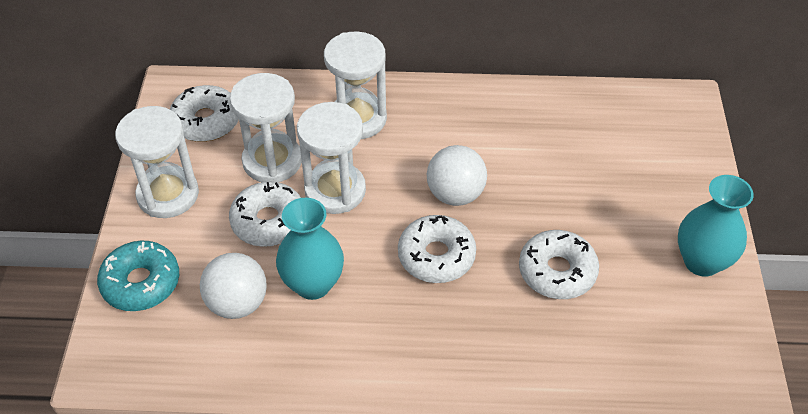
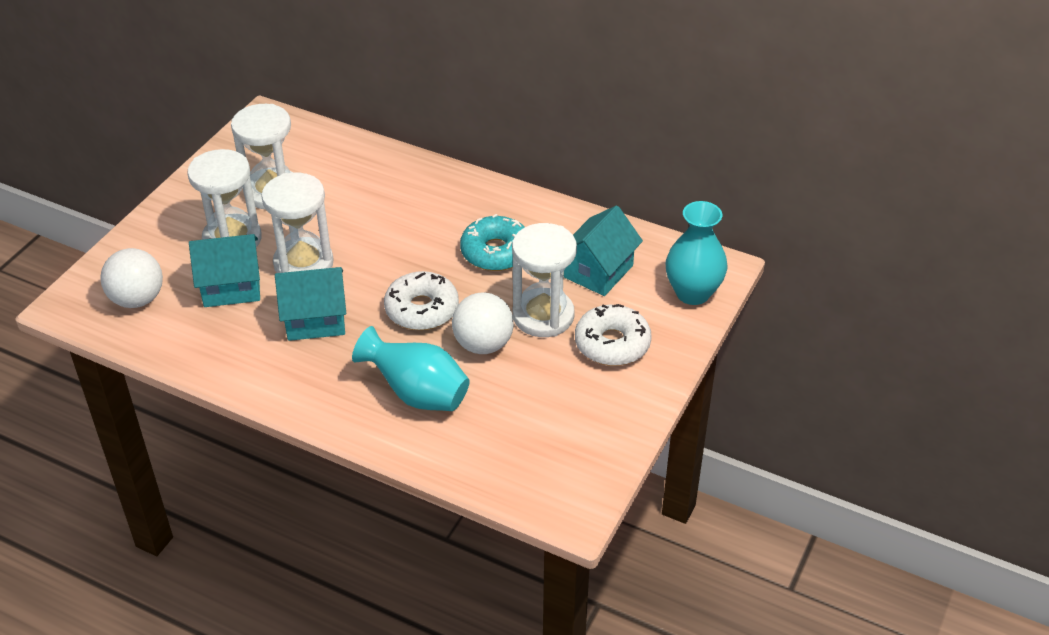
turquoise house: 0 -> 3
white donut: 4 -> 2

